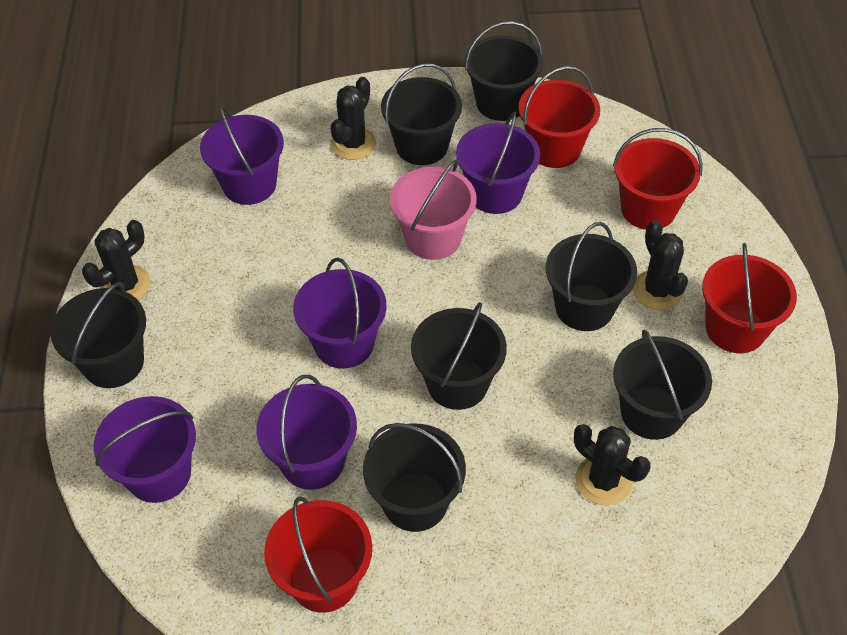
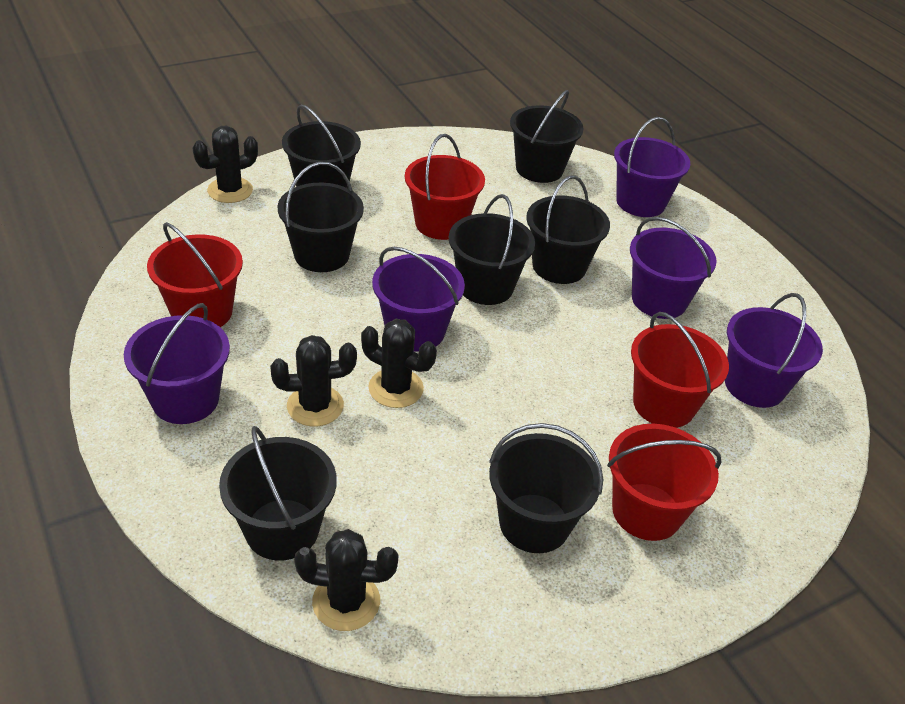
pink bucket: 1 -> 0

